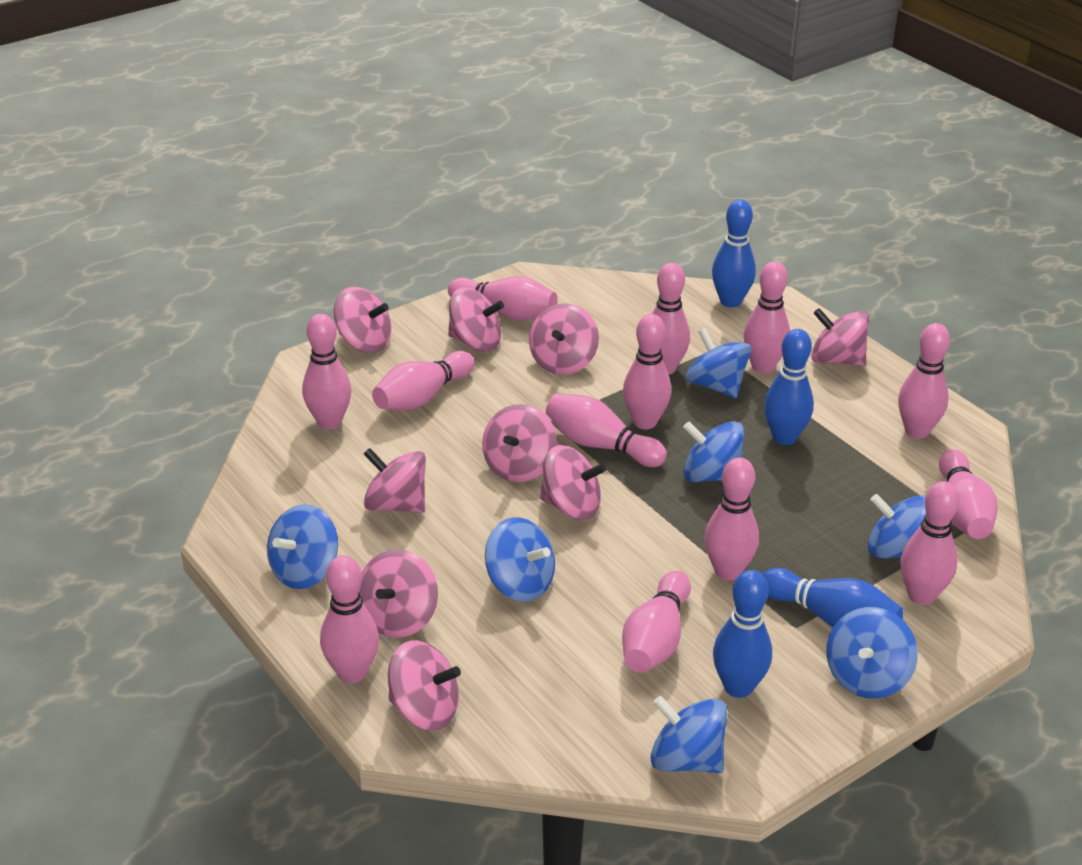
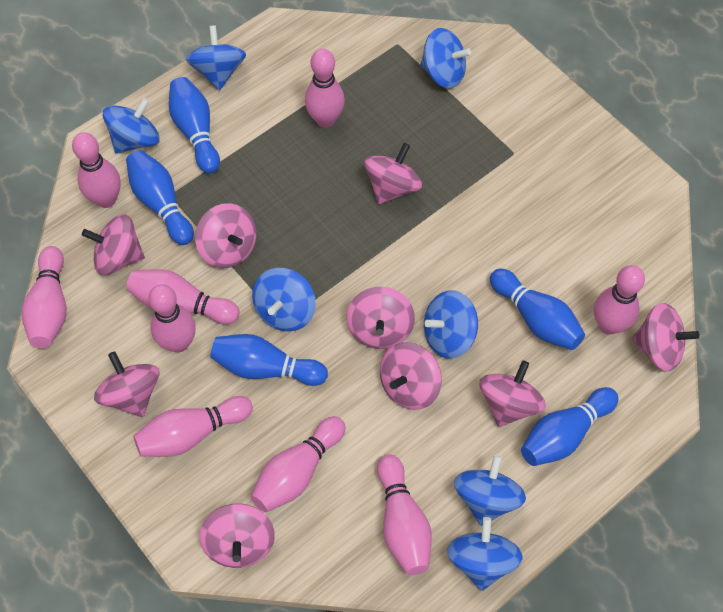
blue bowling pin: 4 -> 5
pink bowling pin: 13 -> 9

